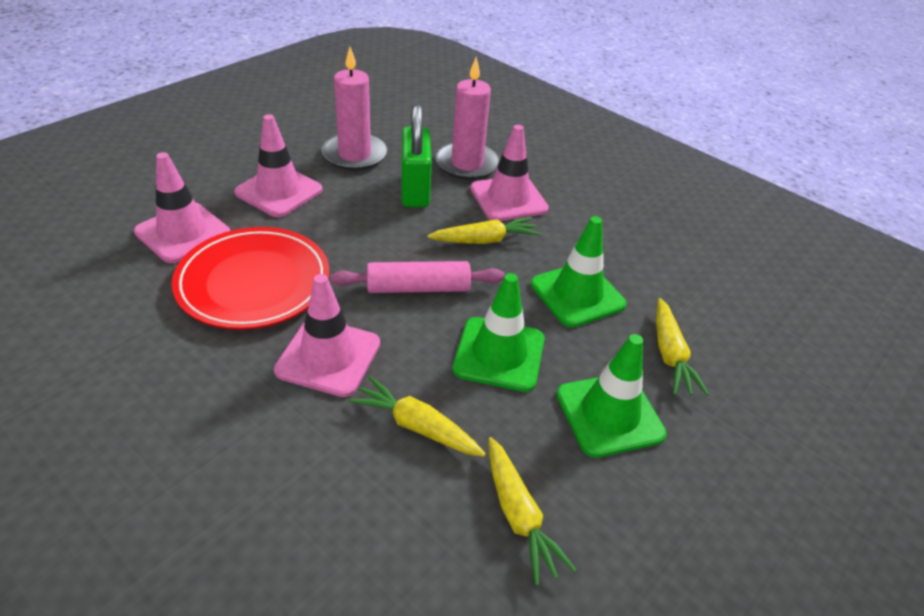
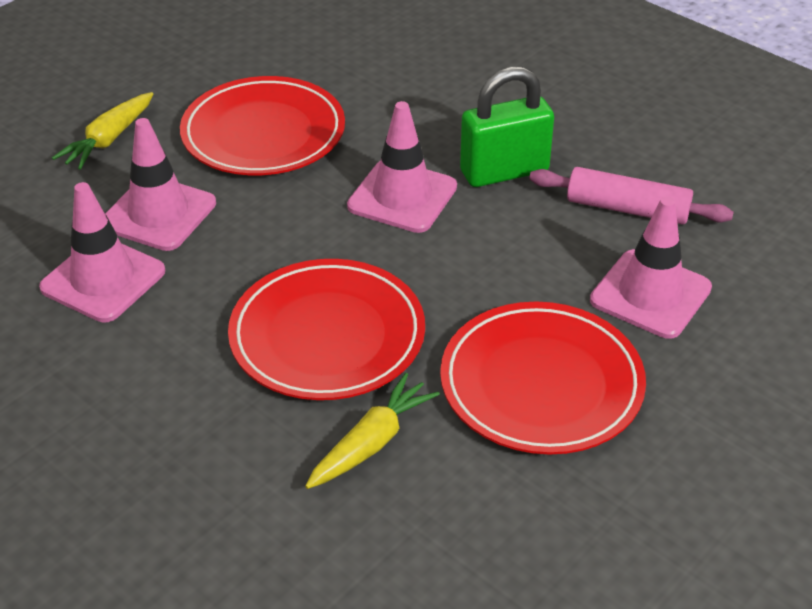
green traffic cone: 3 -> 0
pink candle: 2 -> 0
red plate: 1 -> 3
yellow carrot: 4 -> 2

